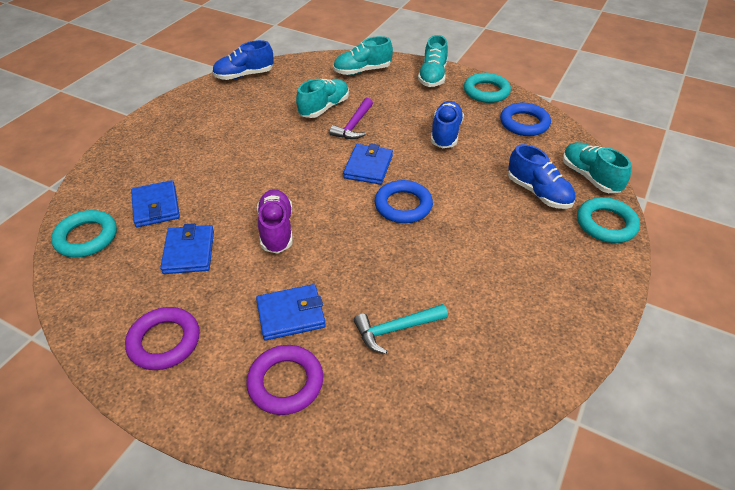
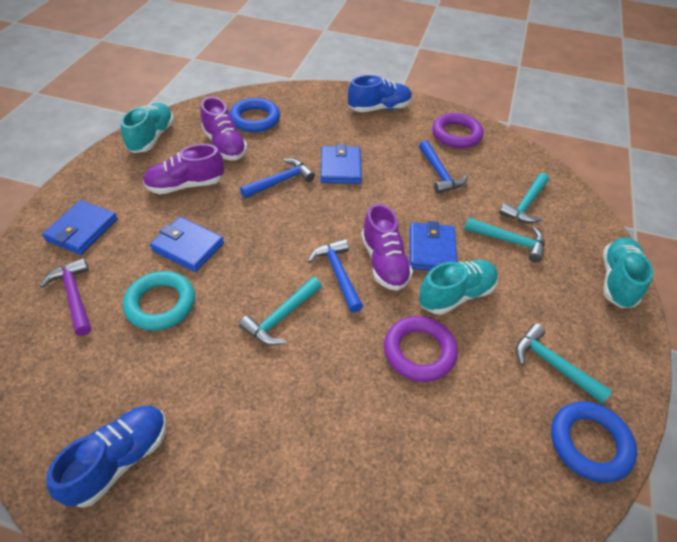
blue hammer: 0 -> 3
blue shoe: 3 -> 2
purple shoe: 1 -> 3
turquoise hammer: 1 -> 4
turquoise ring: 3 -> 1
turquoise shoe: 4 -> 3

